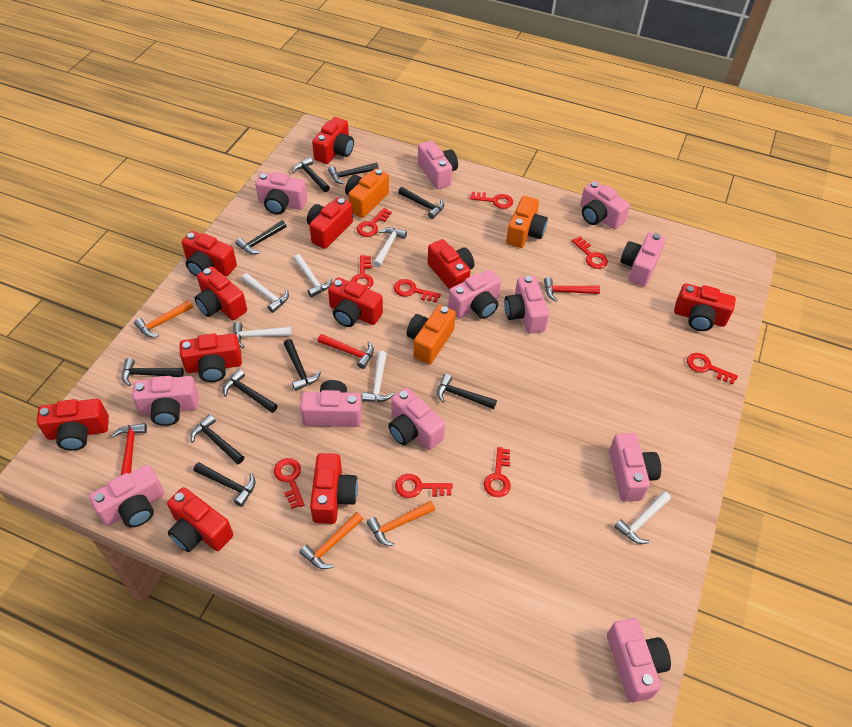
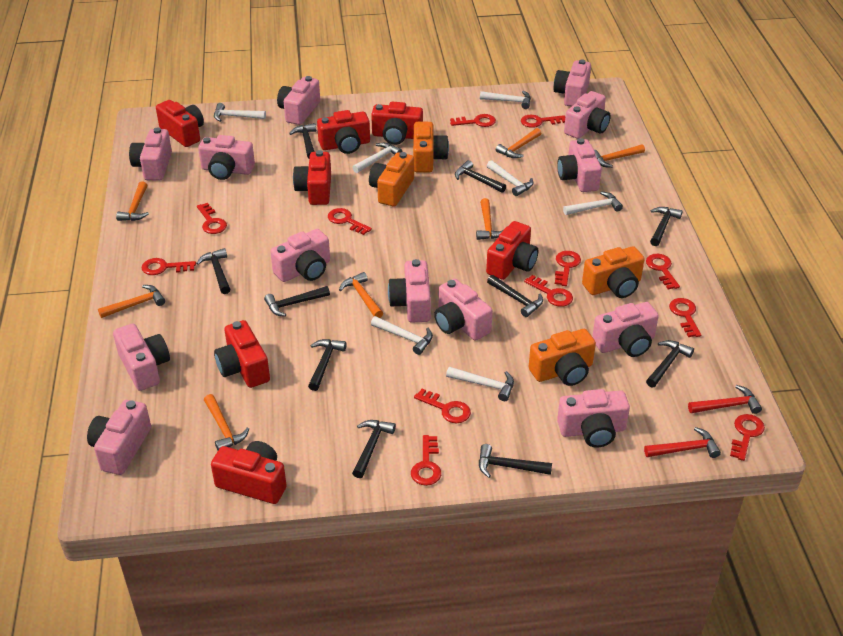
orange camera: 3 -> 4
orange hammer: 3 -> 7
pink camera: 12 -> 13
red camera: 11 -> 7
red hammer: 3 -> 2
red key: 9 -> 12
white hammer: 6 -> 7

